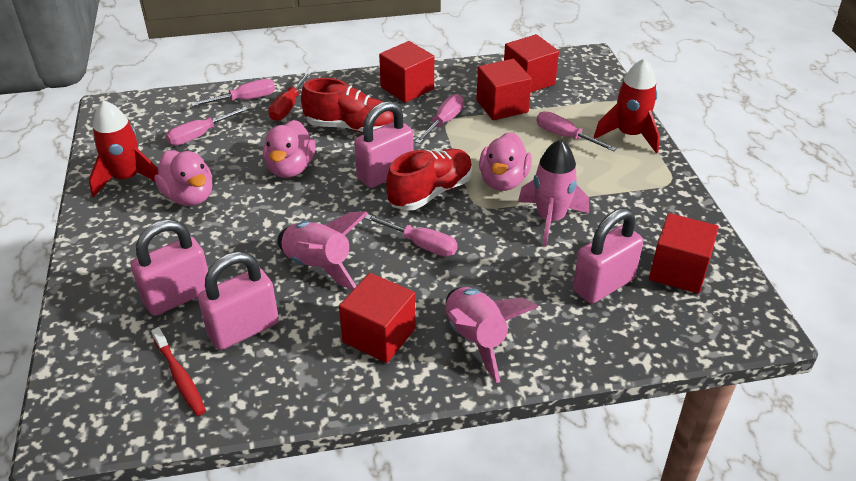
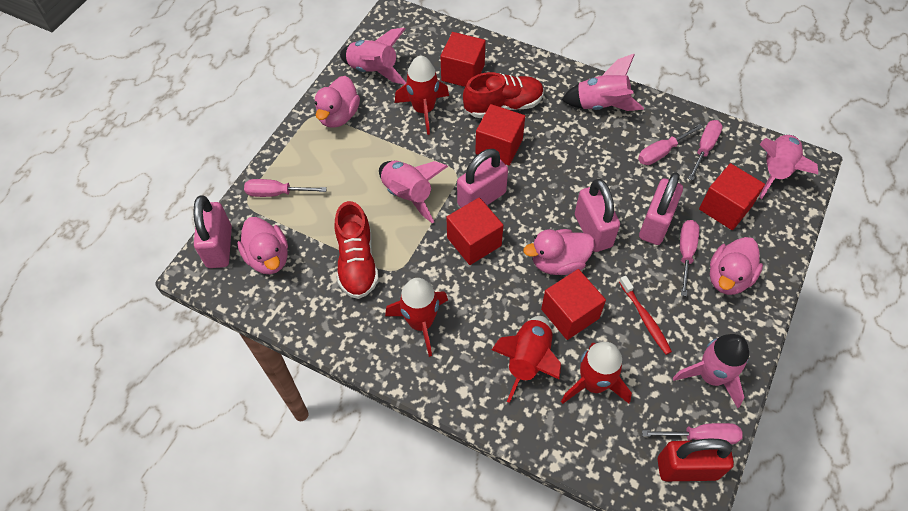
pink duck: 3 -> 4
pink rocket: 3 -> 5
red padlock: 0 -> 1
red rocket: 2 -> 4
red screwdriver: 1 -> 0

